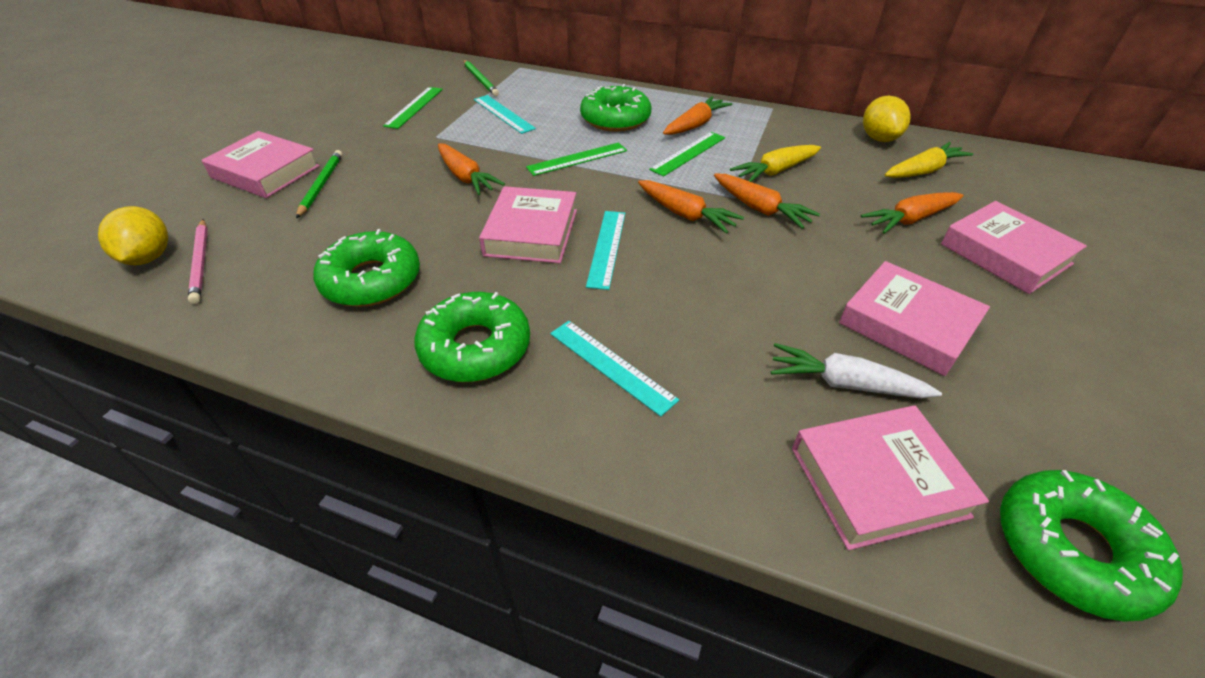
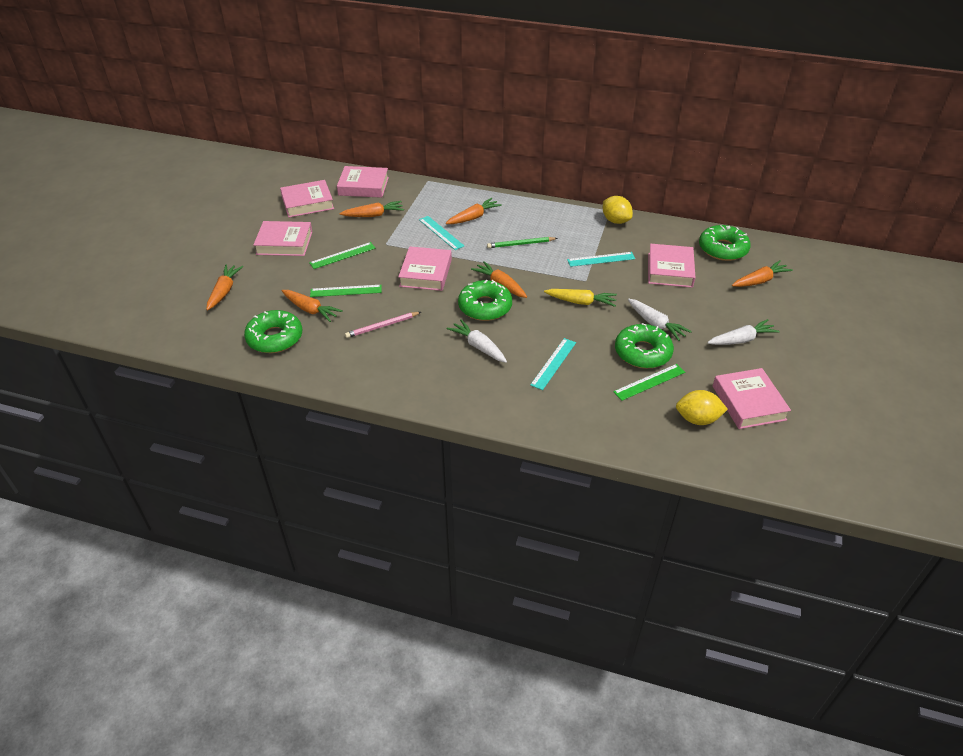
green pencil: 2 -> 1
orange carrot: 5 -> 6
pink book: 5 -> 6
white carrot: 1 -> 3
yellow carrot: 2 -> 1

